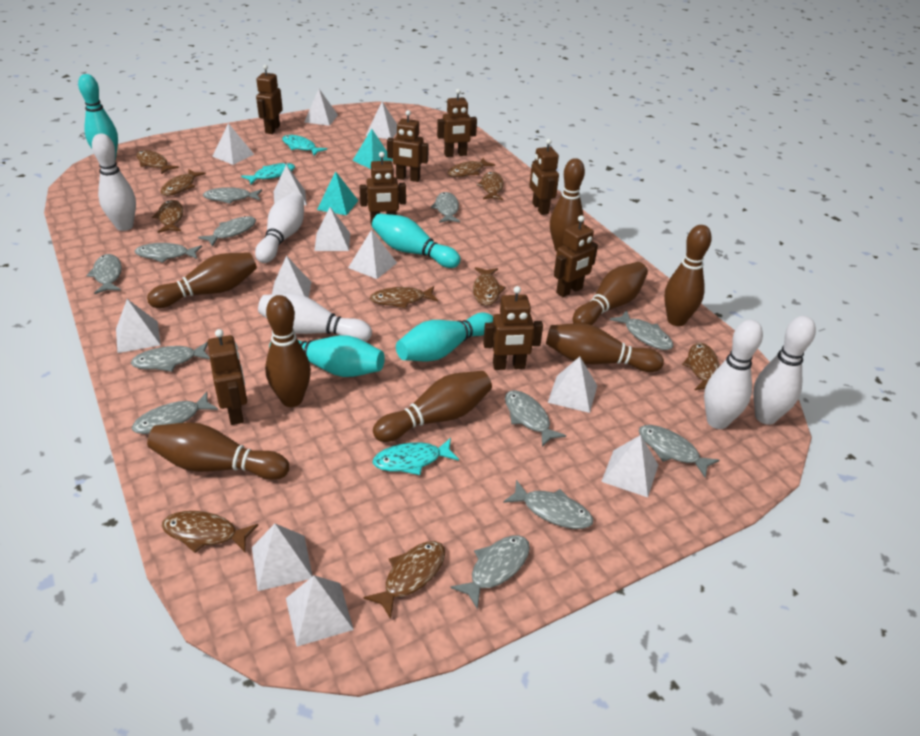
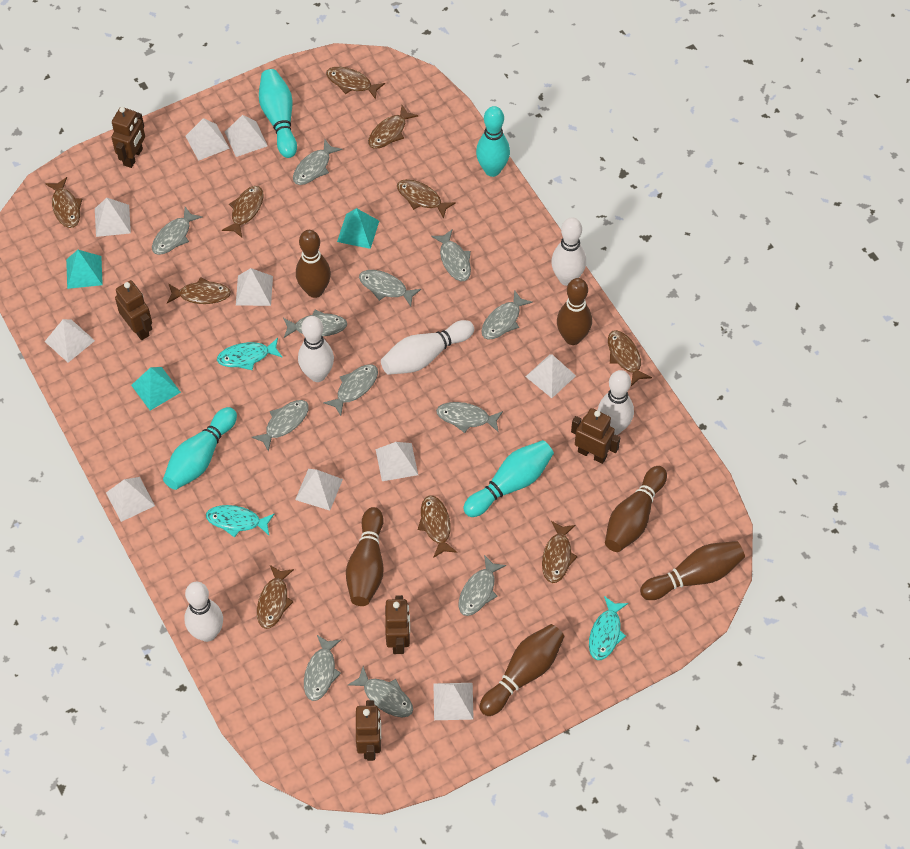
brown bowling pin: 8 -> 6
brown robot: 8 -> 5
turquoise pyramid: 2 -> 3
white pyramid: 12 -> 10

